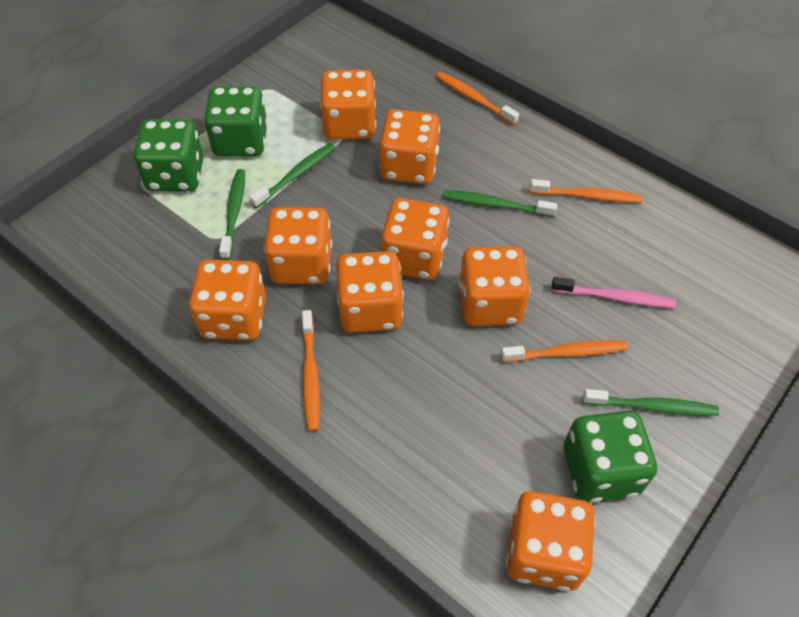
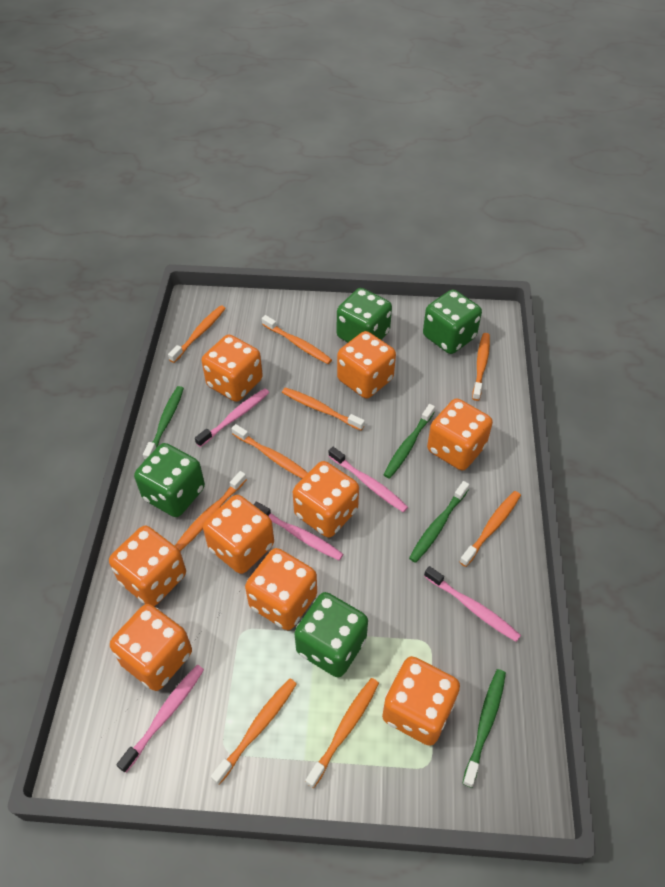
green dice: 3 -> 4
orange dice: 8 -> 9
orange toothbrush: 4 -> 9
pink toothbrush: 1 -> 5

